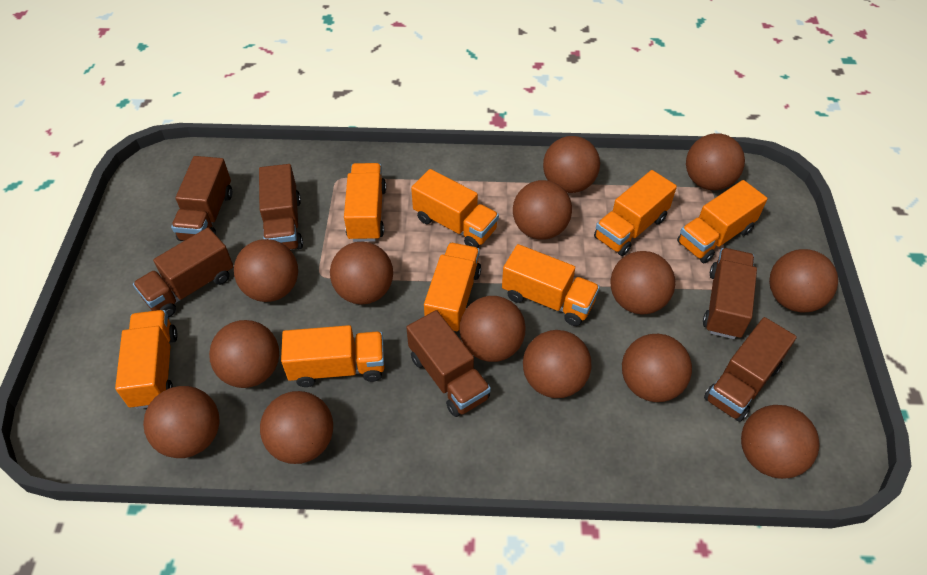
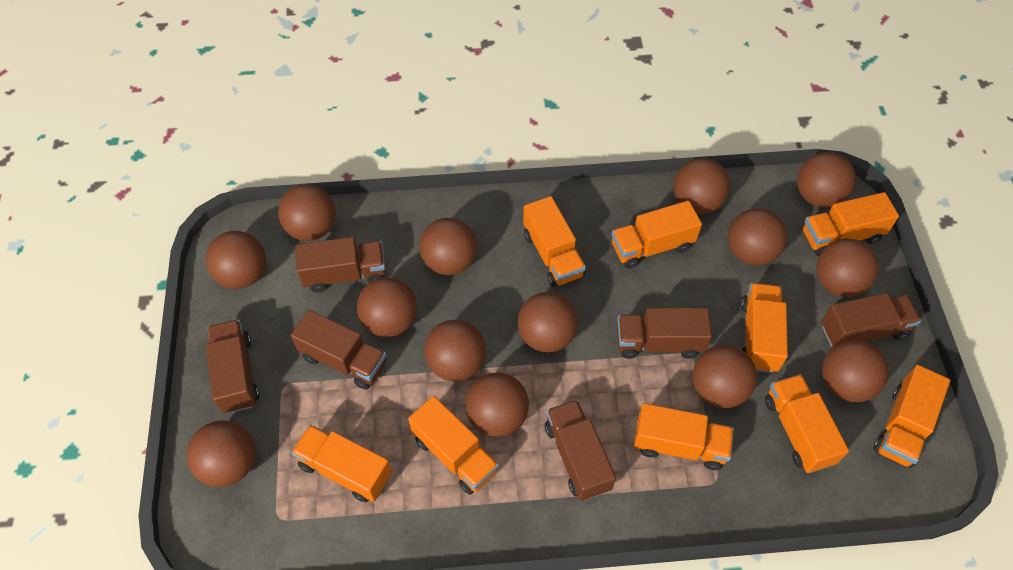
orange truck: 8 -> 9

